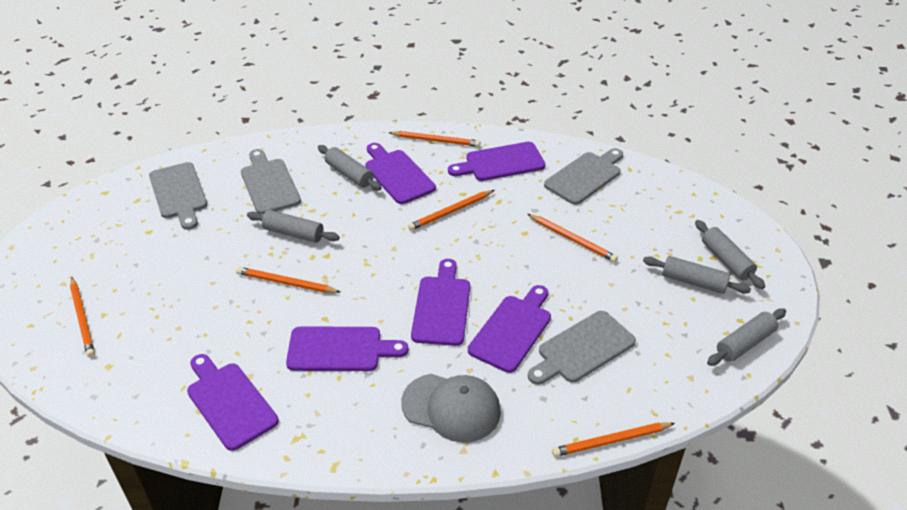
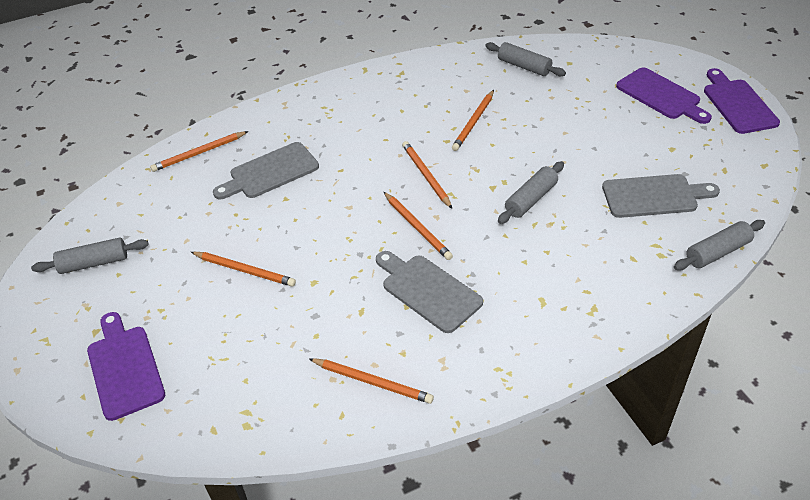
grey cap: 1 -> 0
grey cutting board: 4 -> 3
grey rolling pin: 5 -> 4
purple cutting board: 6 -> 3

